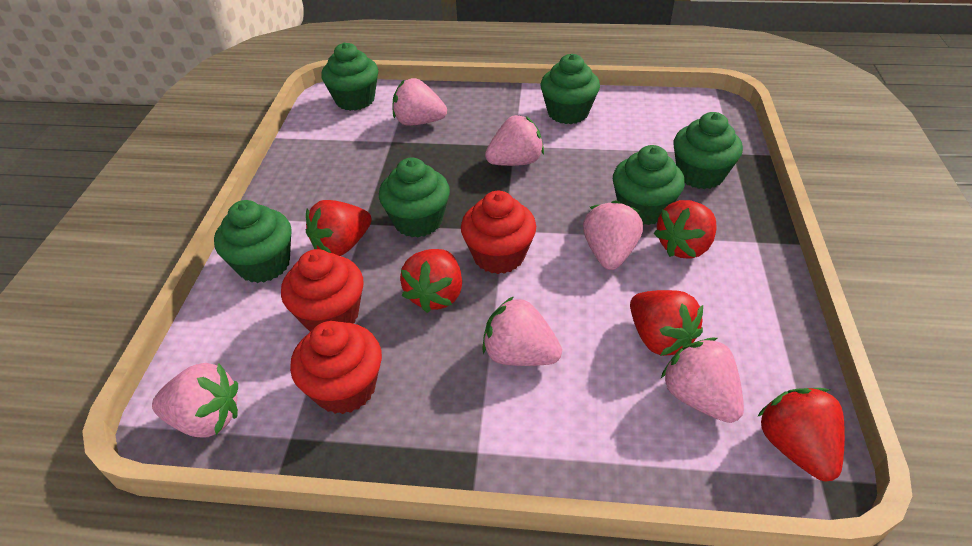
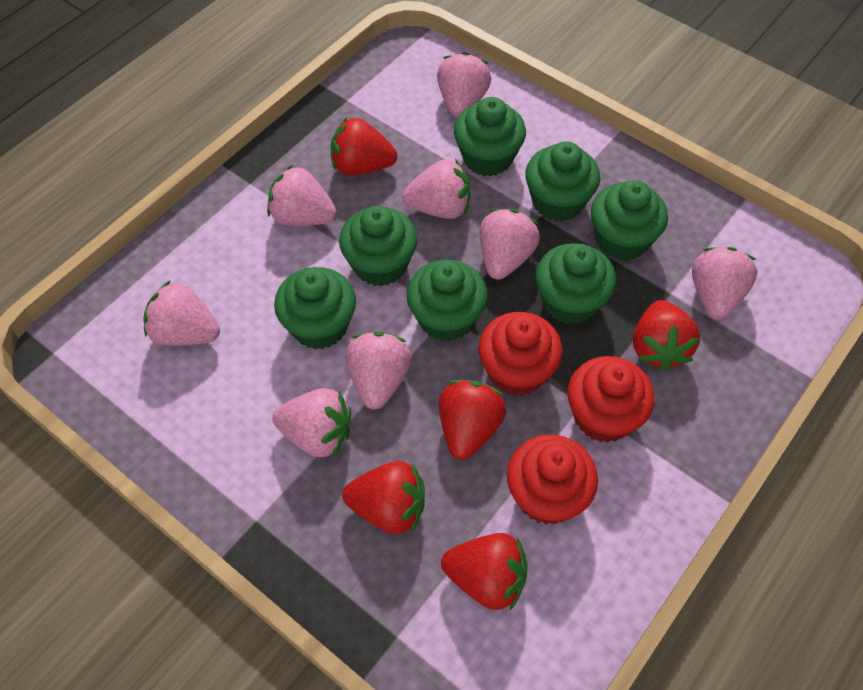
green cupcake: 6 -> 7
pink strawberry: 6 -> 8

